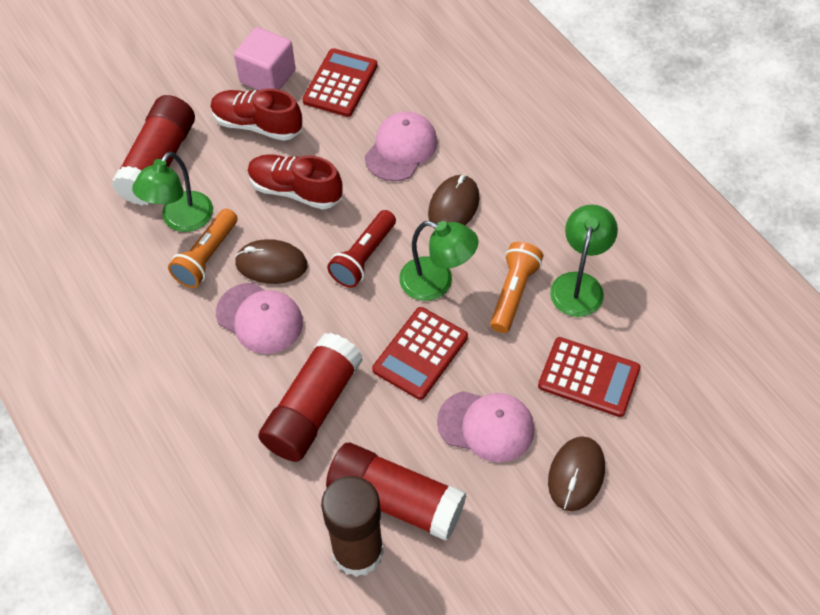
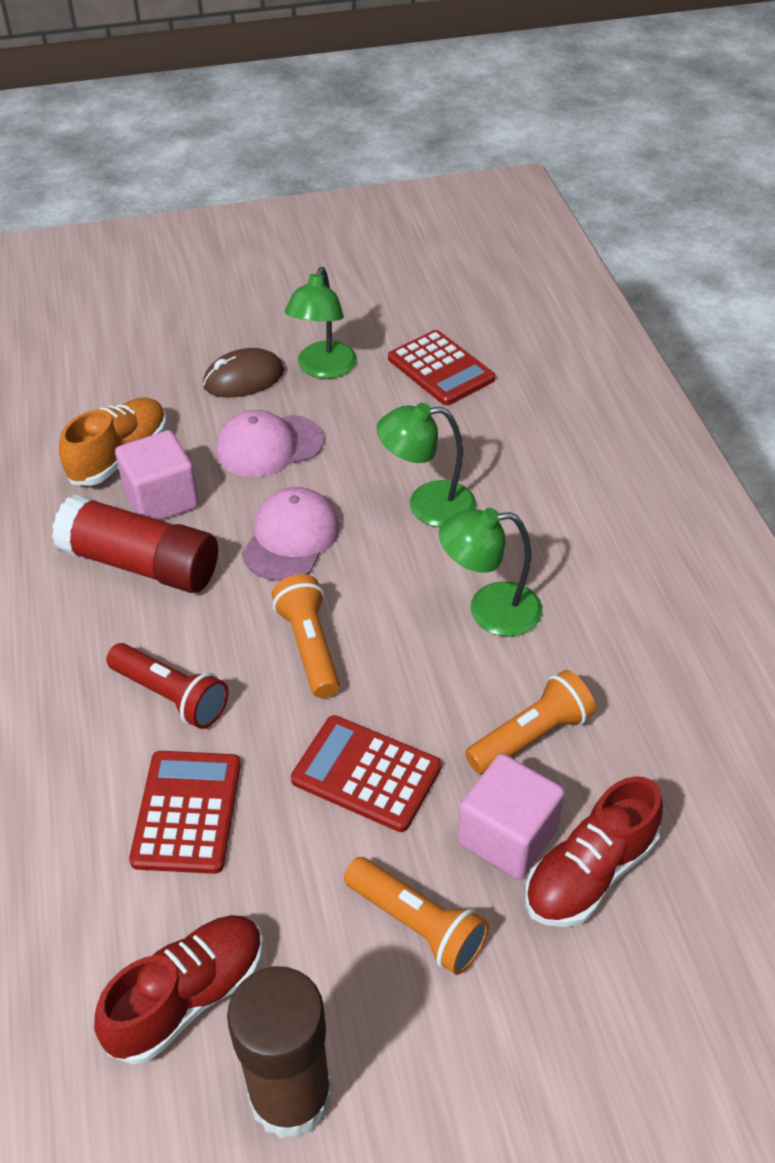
brown mouse: 3 -> 1
orange flashlight: 2 -> 3
orange shoe: 0 -> 1
pink cap: 3 -> 2
pink cube: 1 -> 2
red glue stick: 3 -> 1

